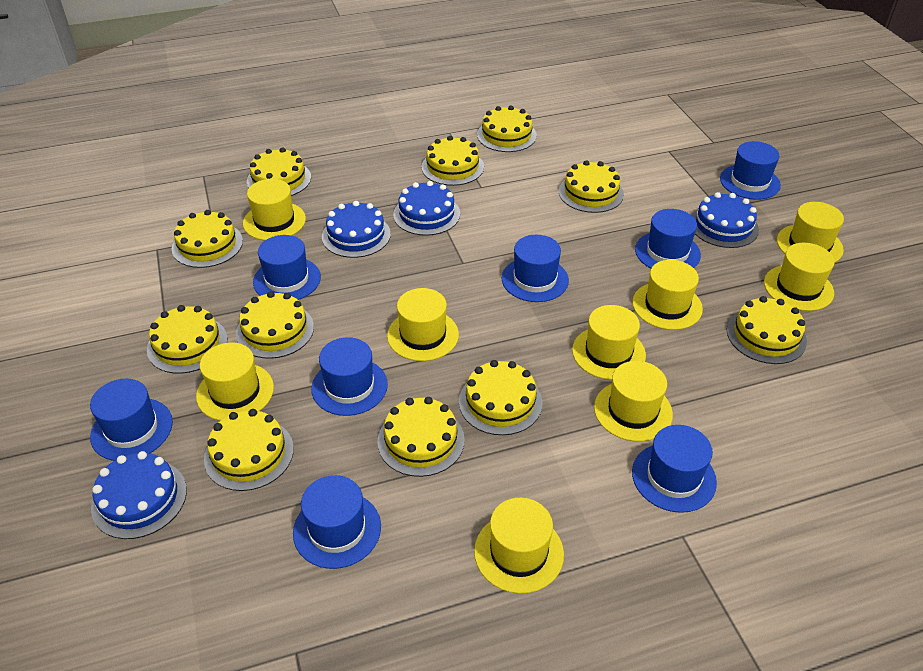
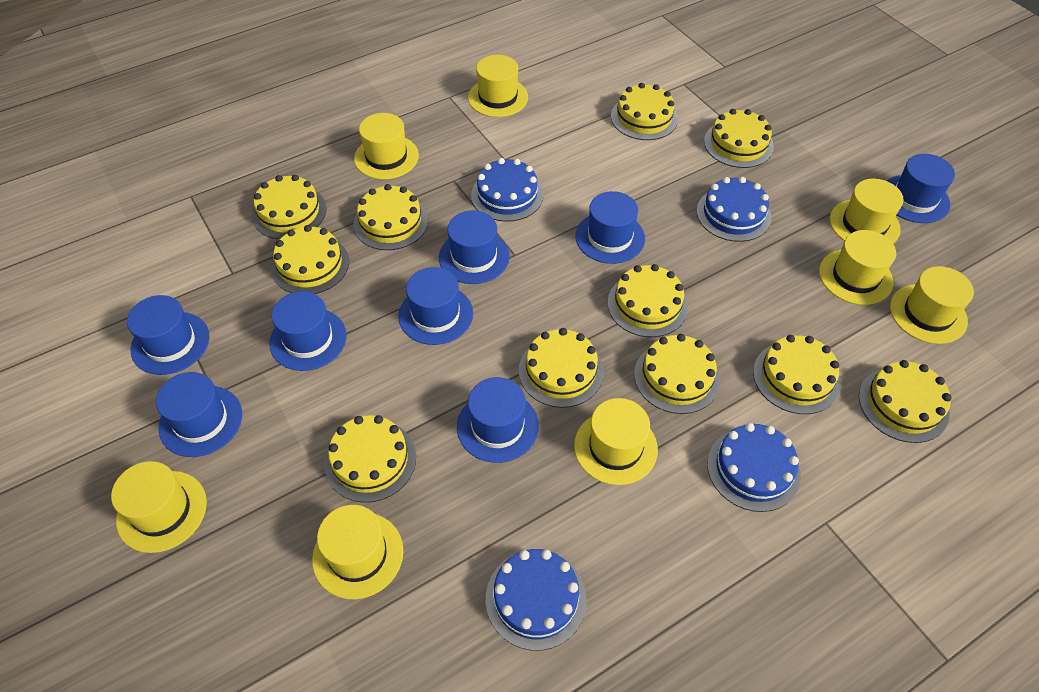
yellow hat: 9 -> 8

